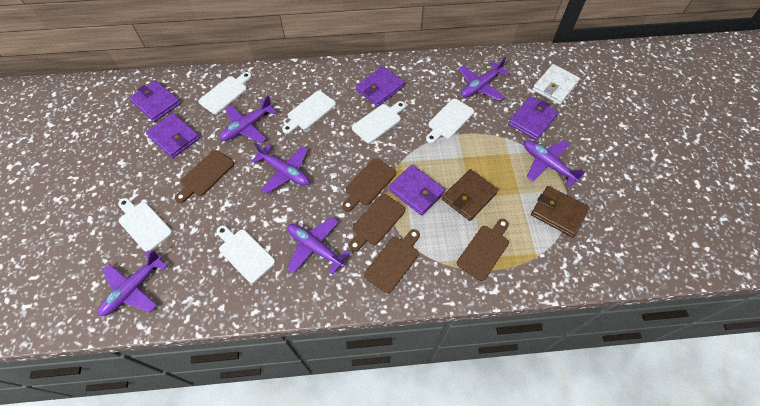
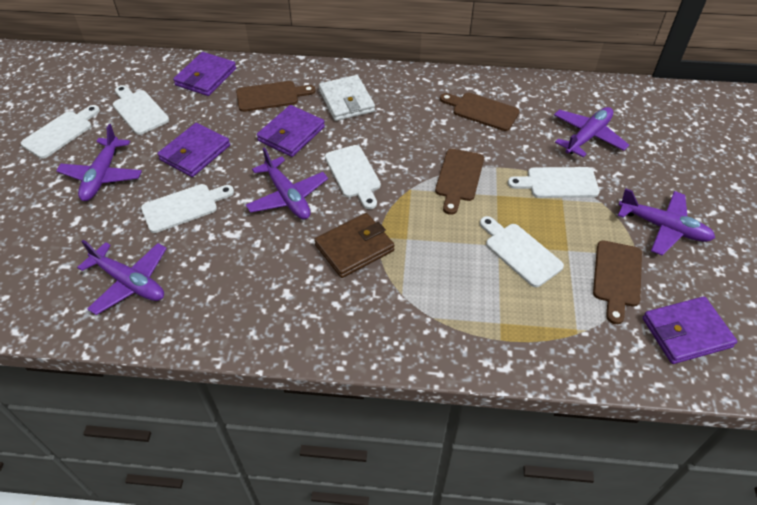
brown cutting board: 5 -> 4
brown wallet: 2 -> 1
purple plane: 6 -> 5
purple wallet: 5 -> 4

